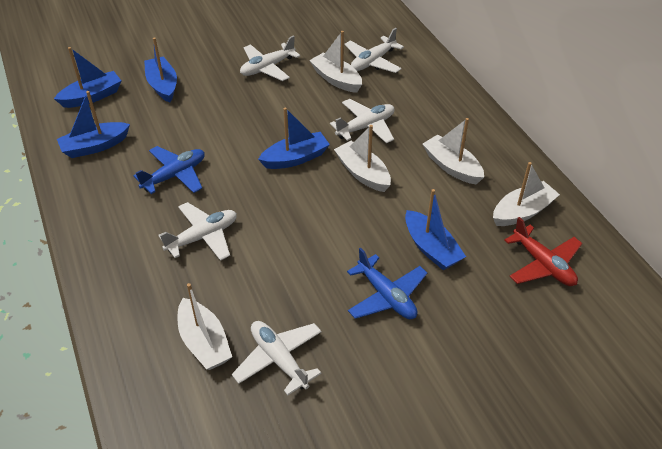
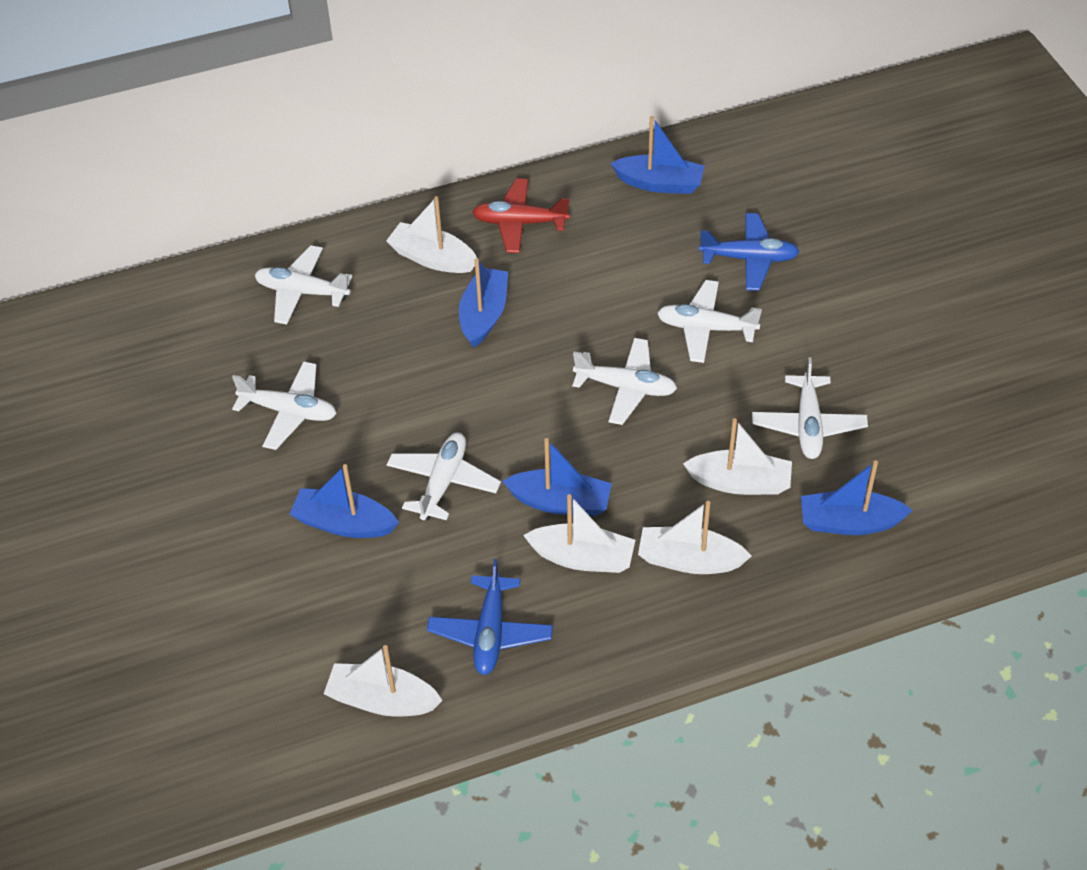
white plane: 5 -> 6

